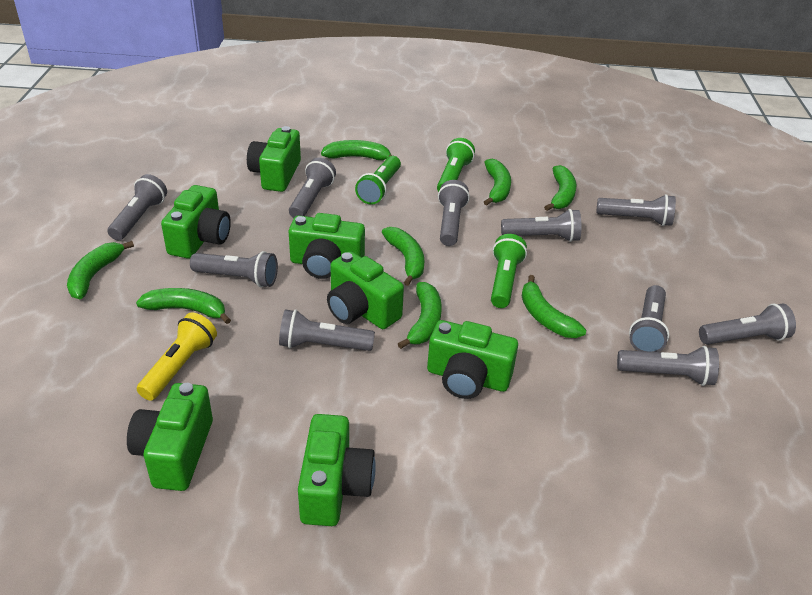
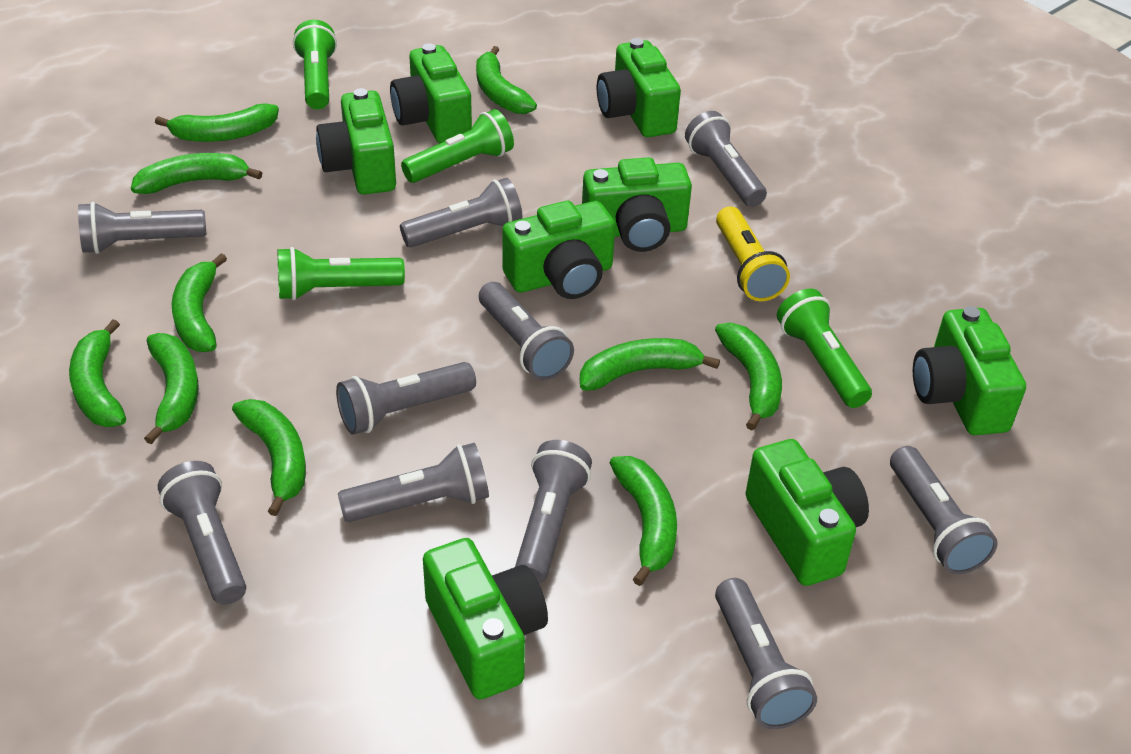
green banana: 8 -> 10
green camera: 7 -> 8
green flashlight: 3 -> 4

